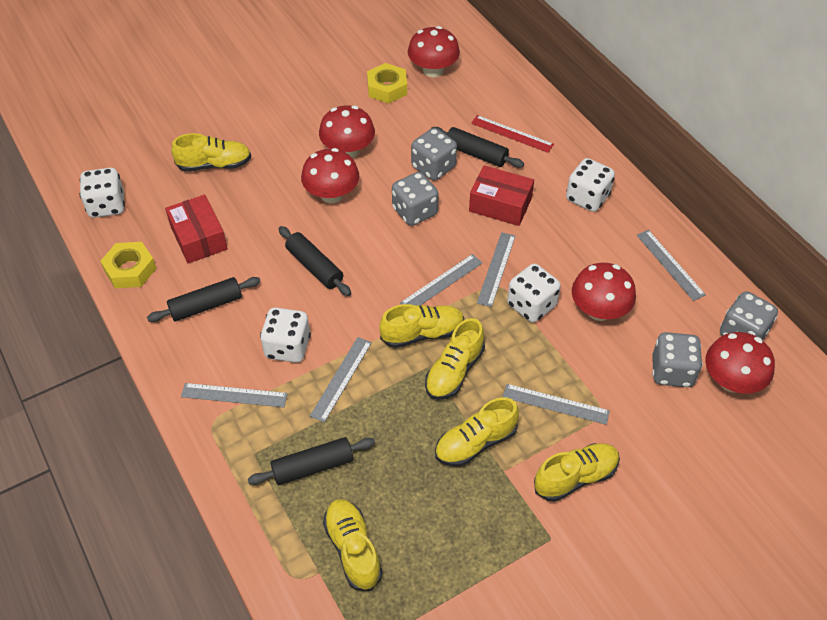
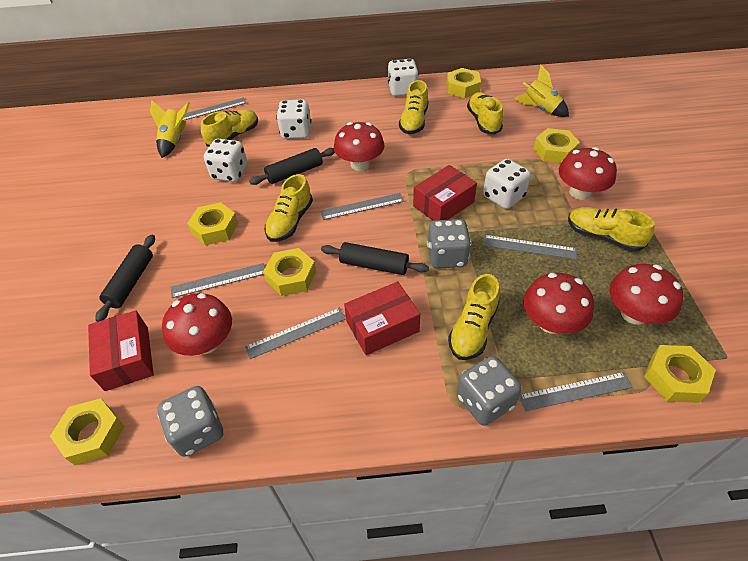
black rolling pin: 4 -> 3
grey dice: 4 -> 3
red box: 2 -> 3
red ruler: 1 -> 0
yellow nut: 2 -> 6
yellow rocket: 0 -> 2

